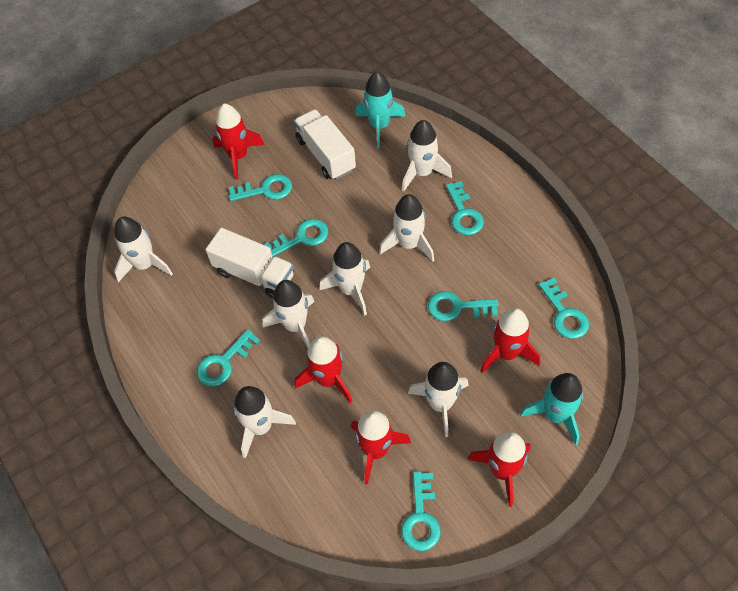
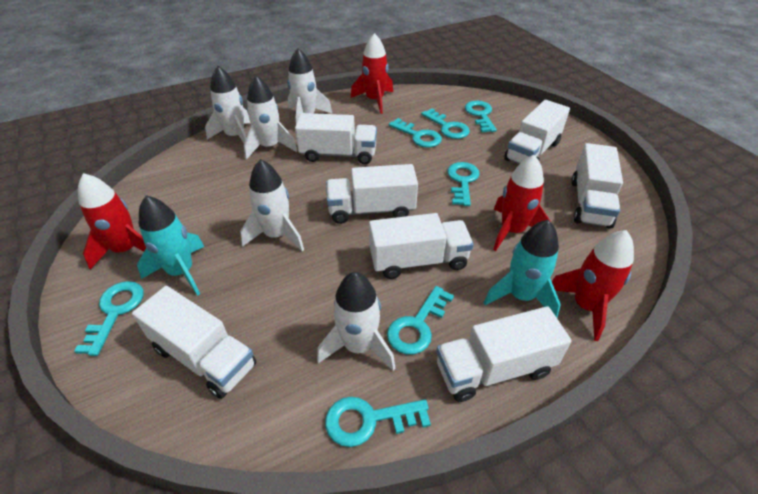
red rocket: 5 -> 4
white rocket: 7 -> 5
white truck: 2 -> 7

